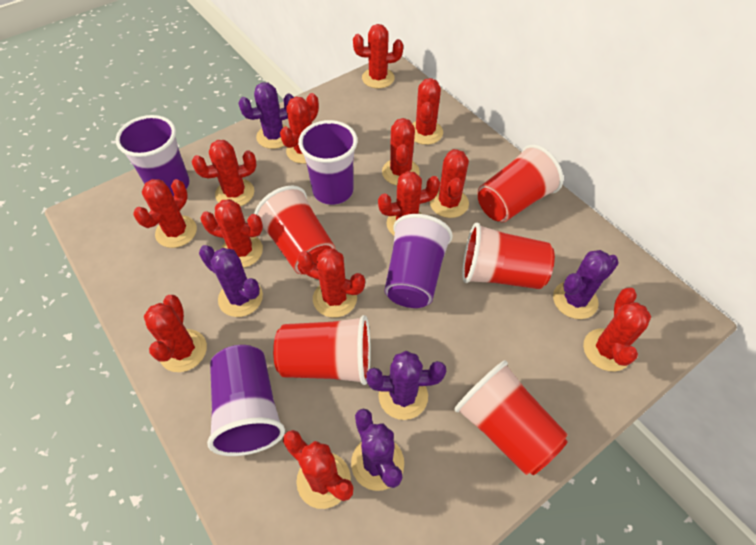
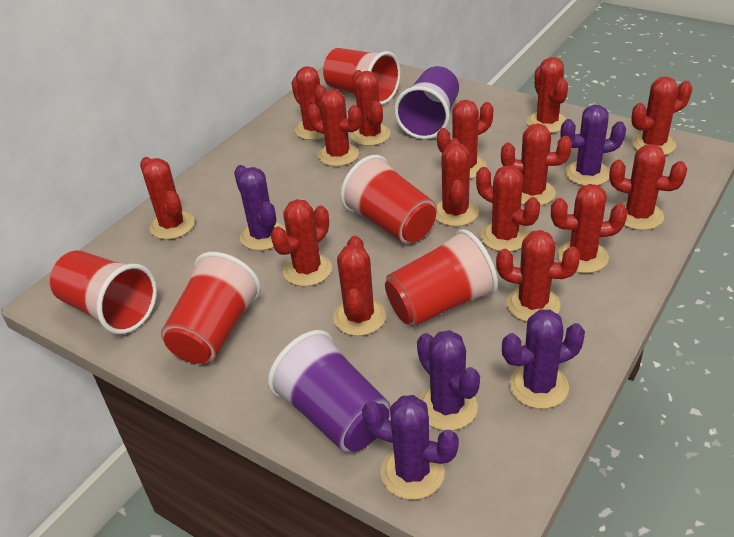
purple cup: 4 -> 2
red cactus: 13 -> 15

